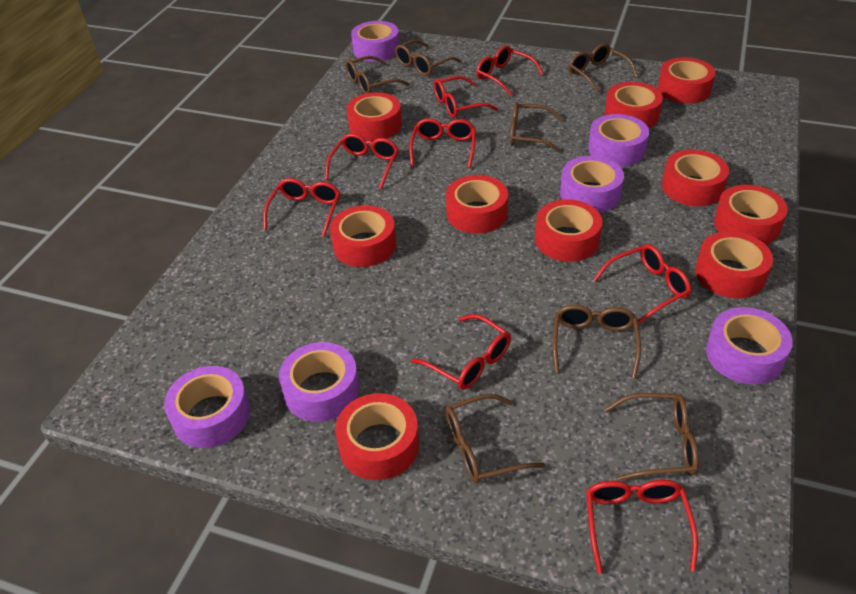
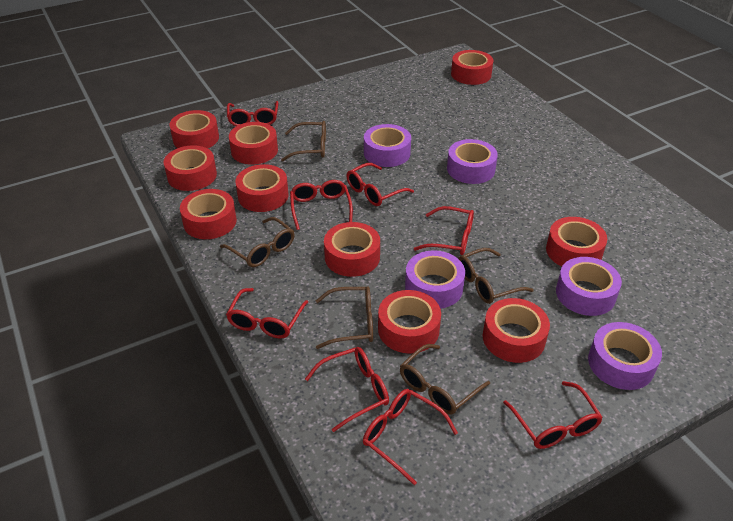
brown glasses: 7 -> 5
purple tape: 6 -> 5

